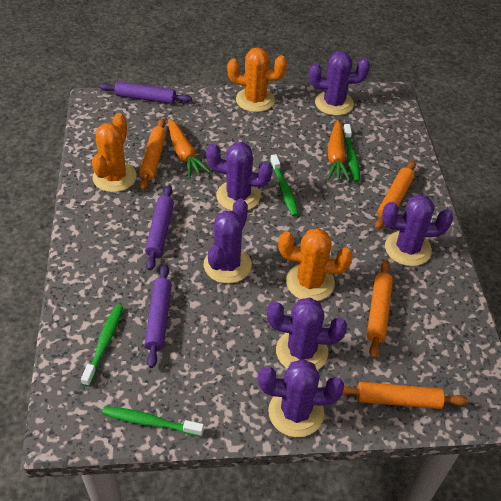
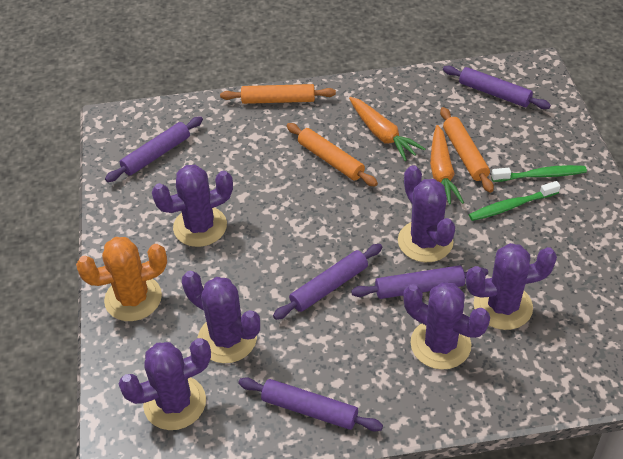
green toothbrush: 4 -> 2
orange cactus: 3 -> 1
orange rolling pin: 4 -> 3
purple rolling pin: 3 -> 5

